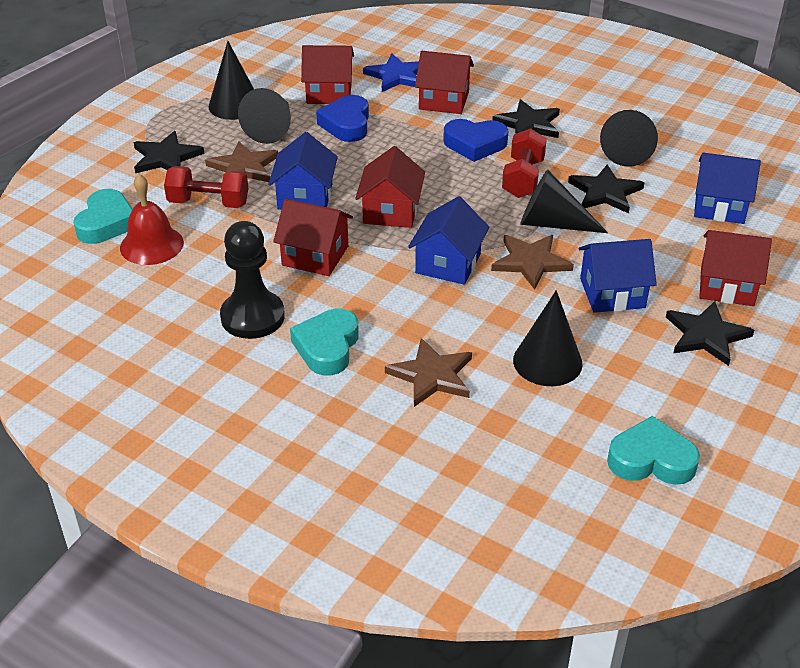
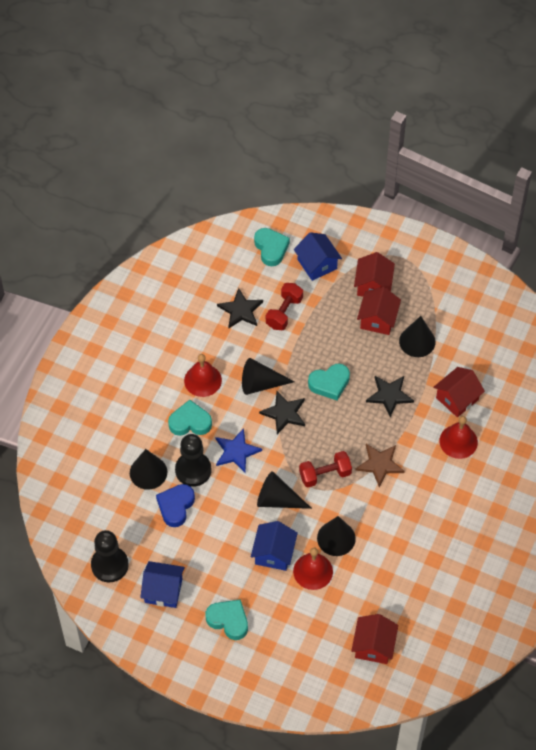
black pawn: 1 -> 2
black star: 4 -> 3
blue heart: 2 -> 1
blue house: 4 -> 3
brown star: 3 -> 1
red bell: 1 -> 3
red house: 5 -> 4
turquoise heart: 3 -> 4

